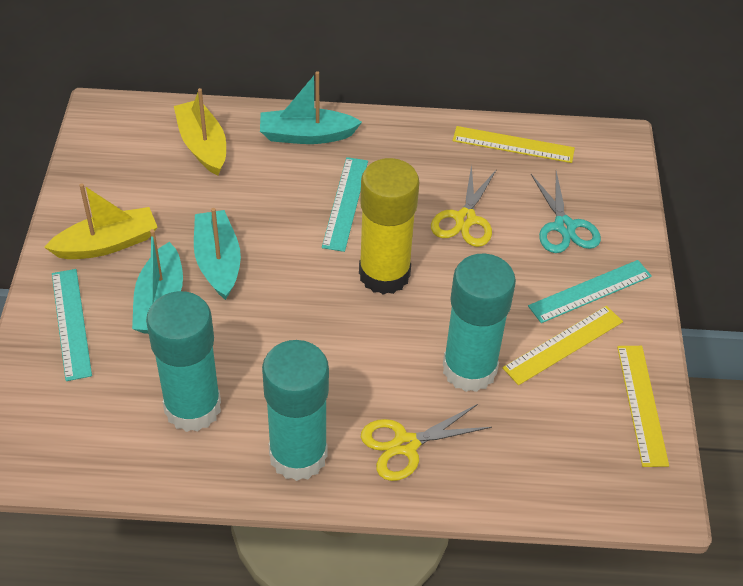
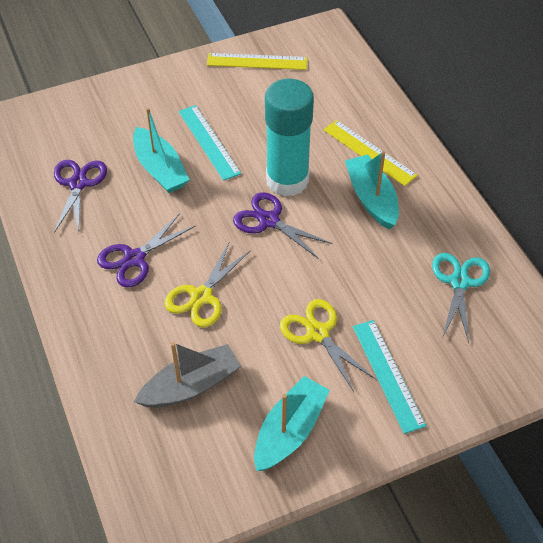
grey boat: 0 -> 1
purple scissors: 0 -> 3
turquoise glue stick: 3 -> 1
turquoise ruler: 3 -> 2
yellow boat: 2 -> 0
yellow glue stick: 1 -> 0
yellow ruler: 3 -> 2

